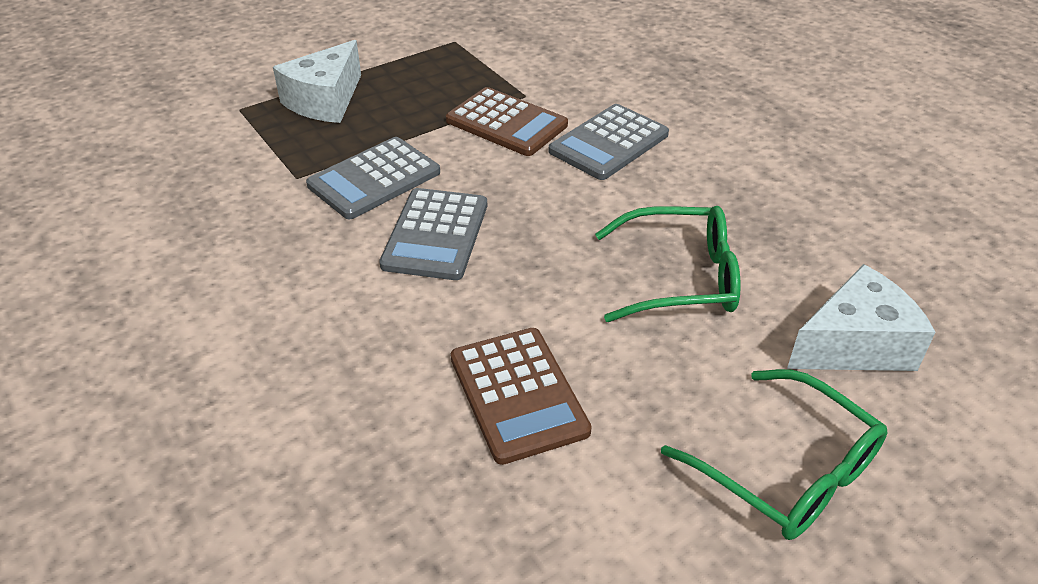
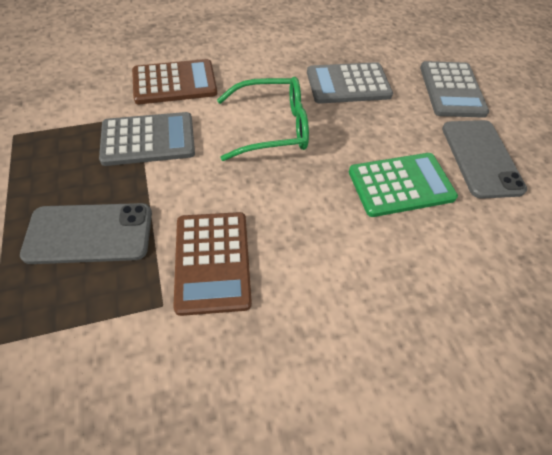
green calculator: 0 -> 1
green glasses: 2 -> 1
grey phone: 0 -> 2
white cheese: 2 -> 0

